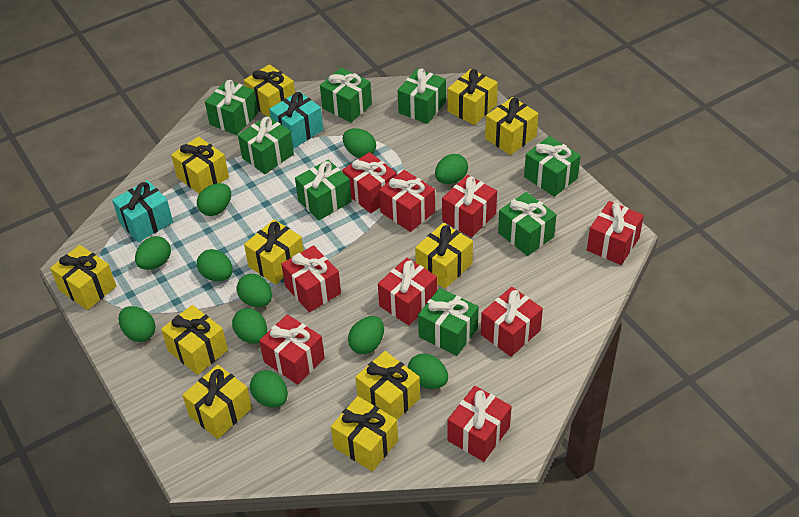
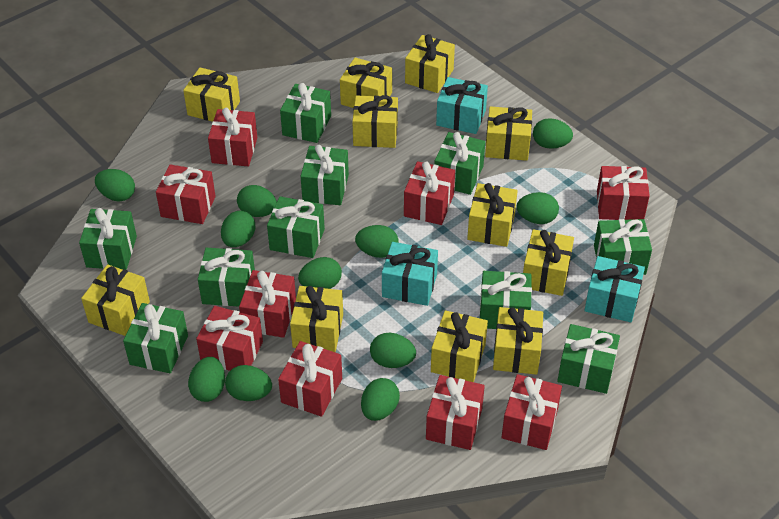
green gift: 8 -> 10
turquoise gift: 2 -> 3

